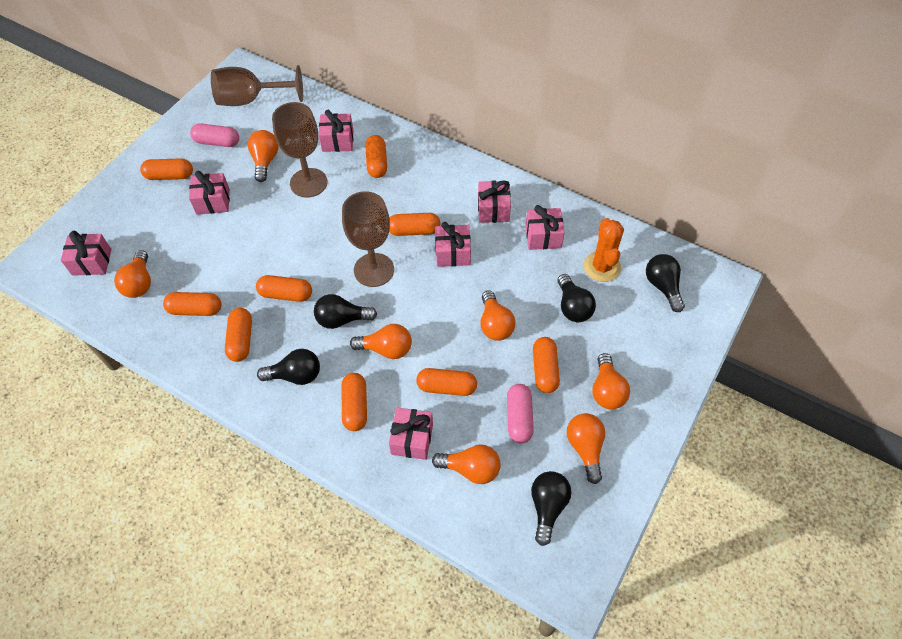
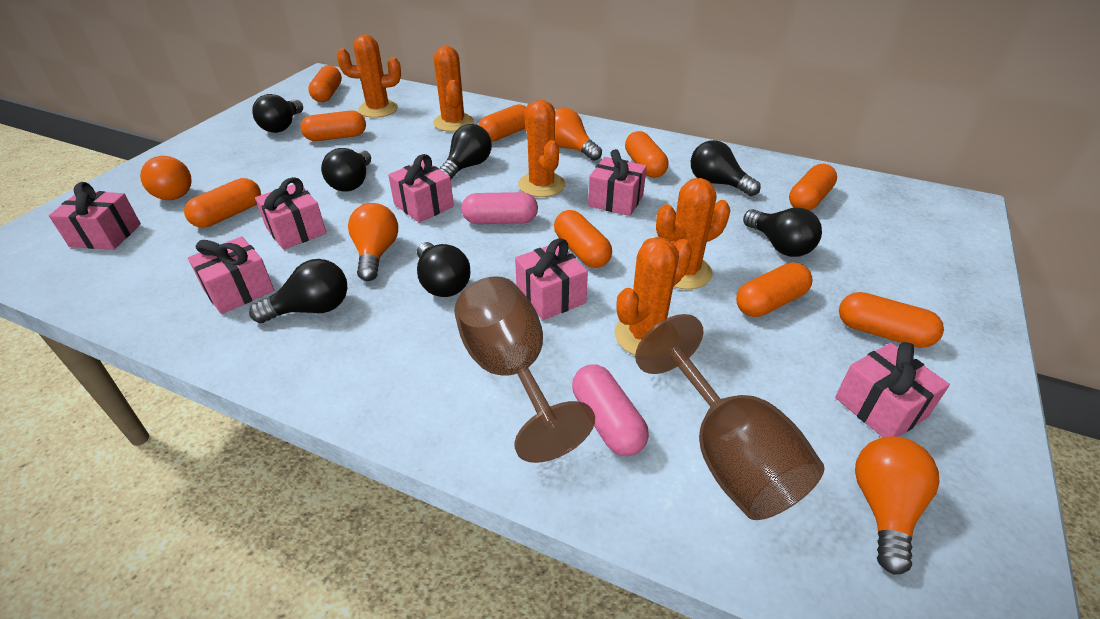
black light bulb: 5 -> 7
brown goblet: 3 -> 2
orange cactus: 1 -> 5
orange light bulb: 7 -> 4

